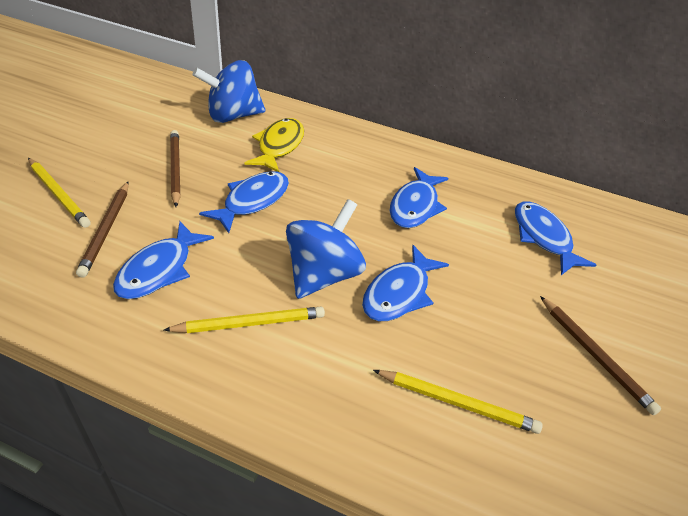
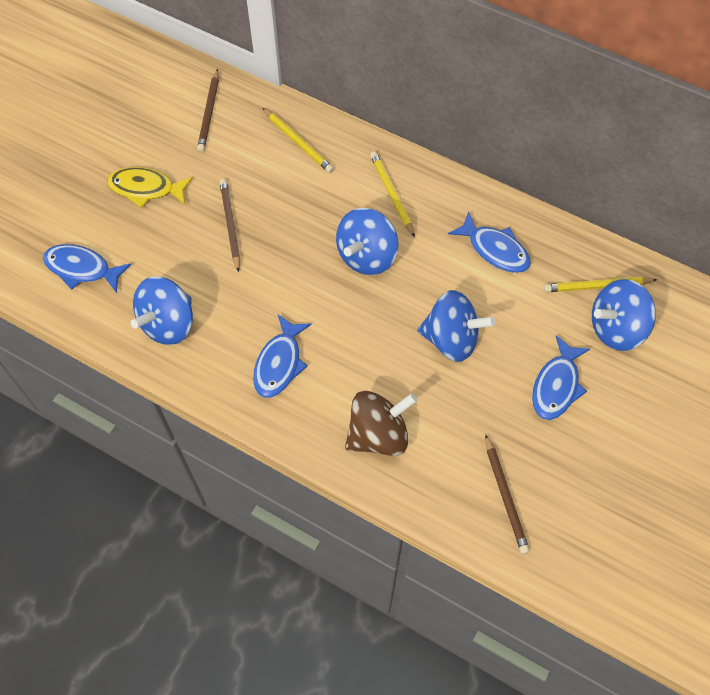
blue fish: 5 -> 4
blue spinning top: 2 -> 4
brown spinning top: 0 -> 1

